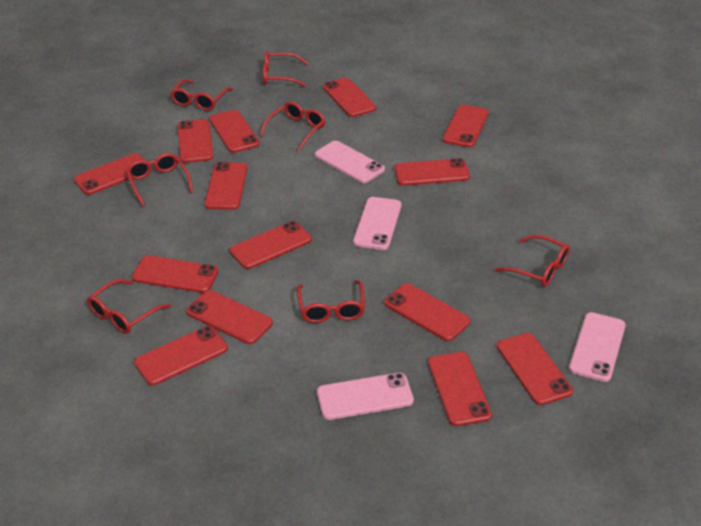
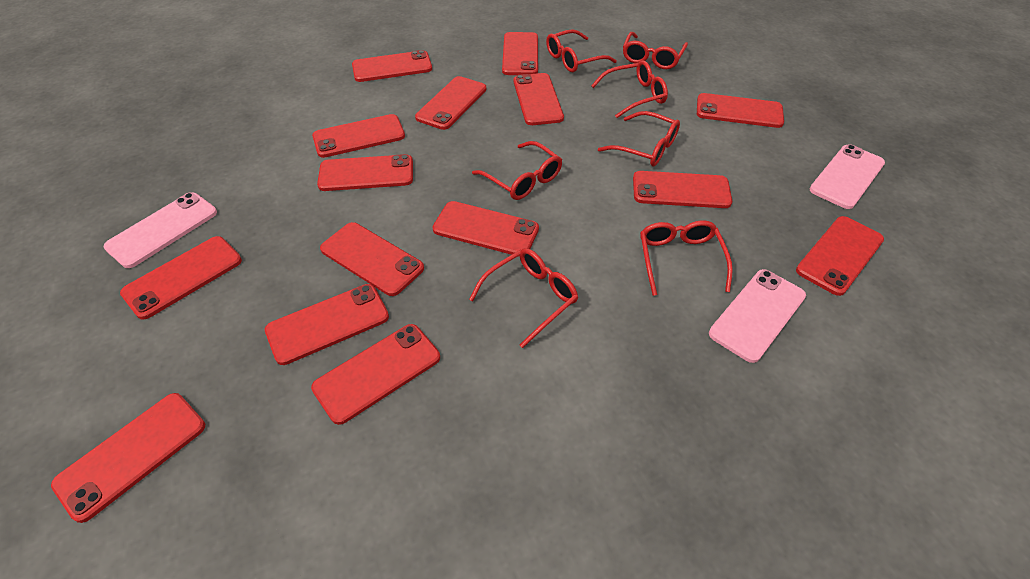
pink phone: 4 -> 3
red phone: 14 -> 15

